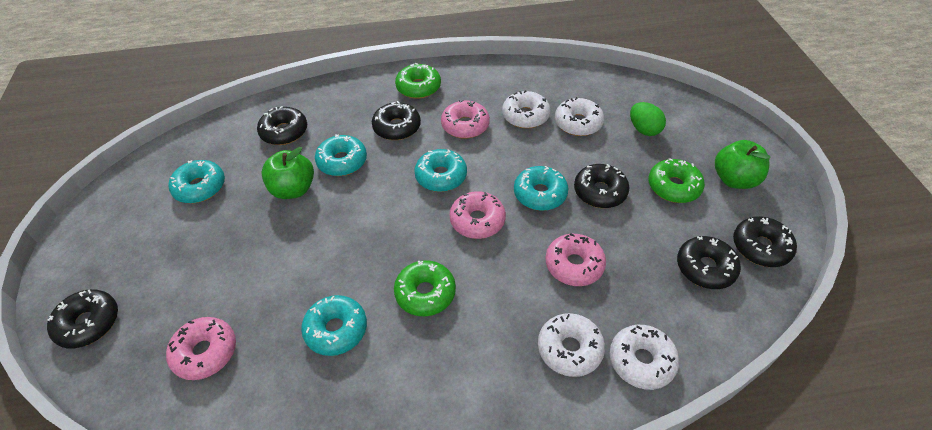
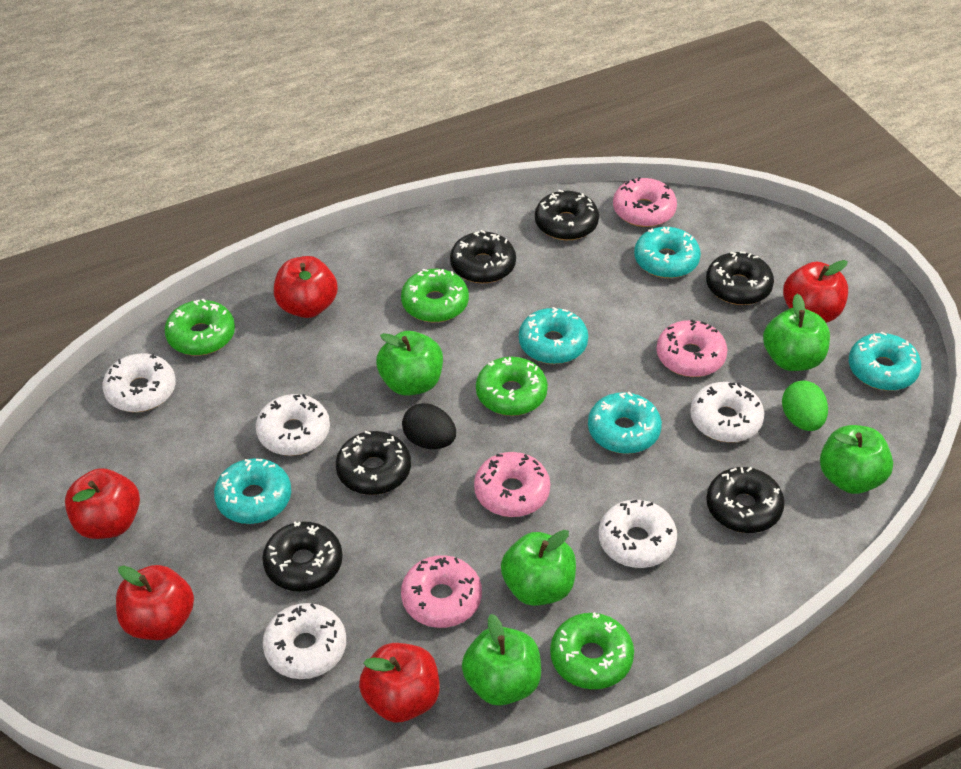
black egg: 0 -> 1
green apple: 2 -> 5
green donut: 3 -> 4
red apple: 0 -> 5
white donut: 4 -> 5

